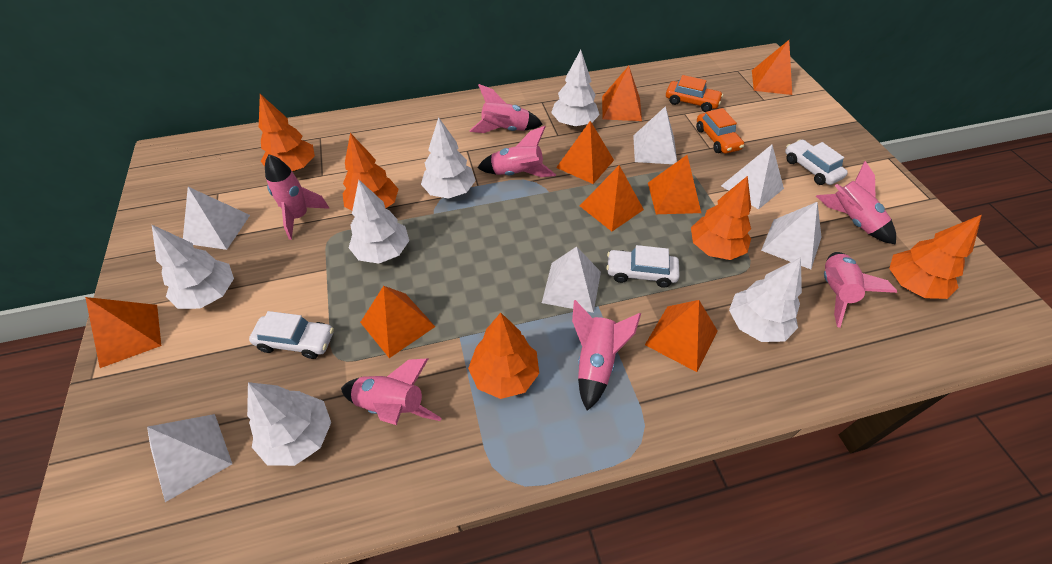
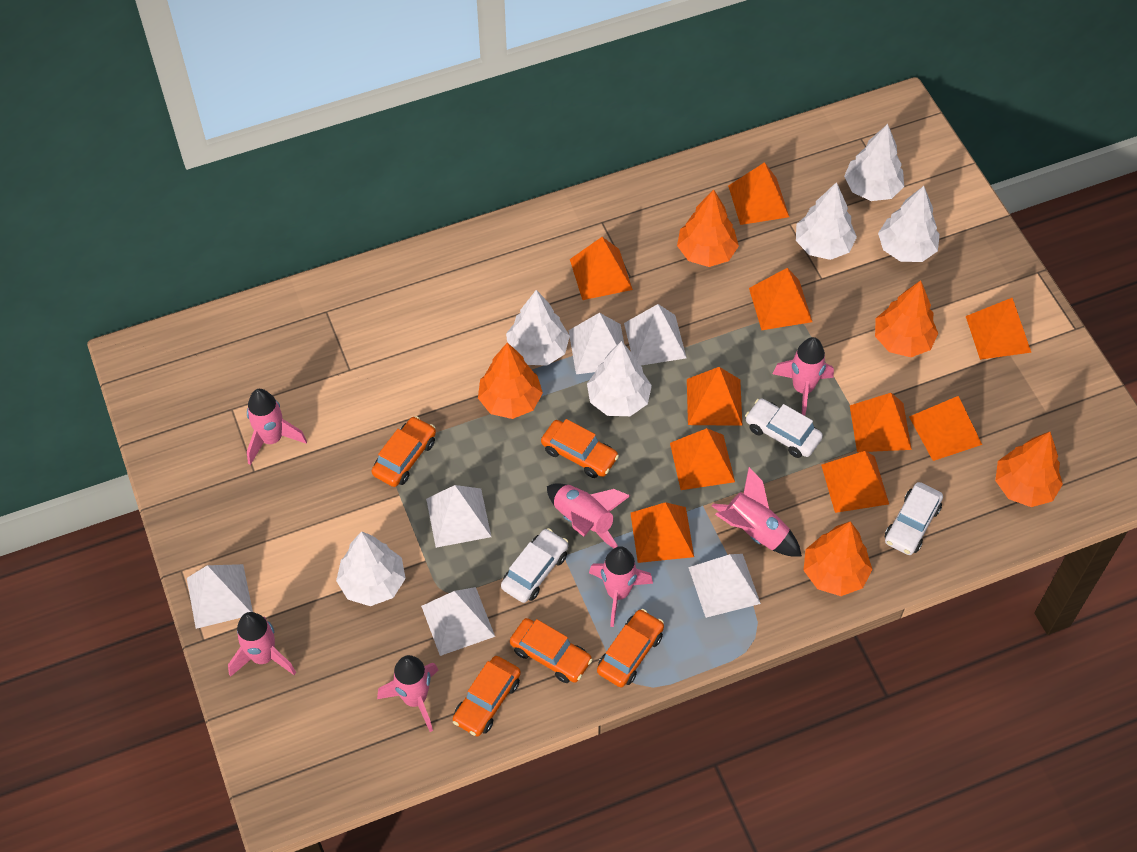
orange car: 2 -> 5
orange pyramid: 8 -> 10

